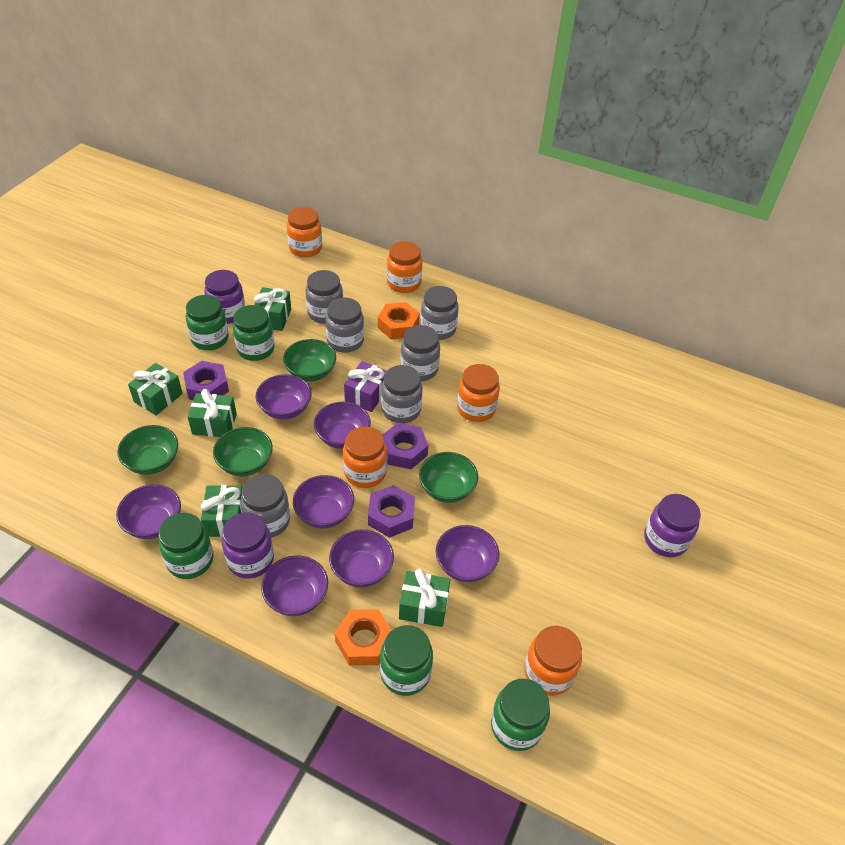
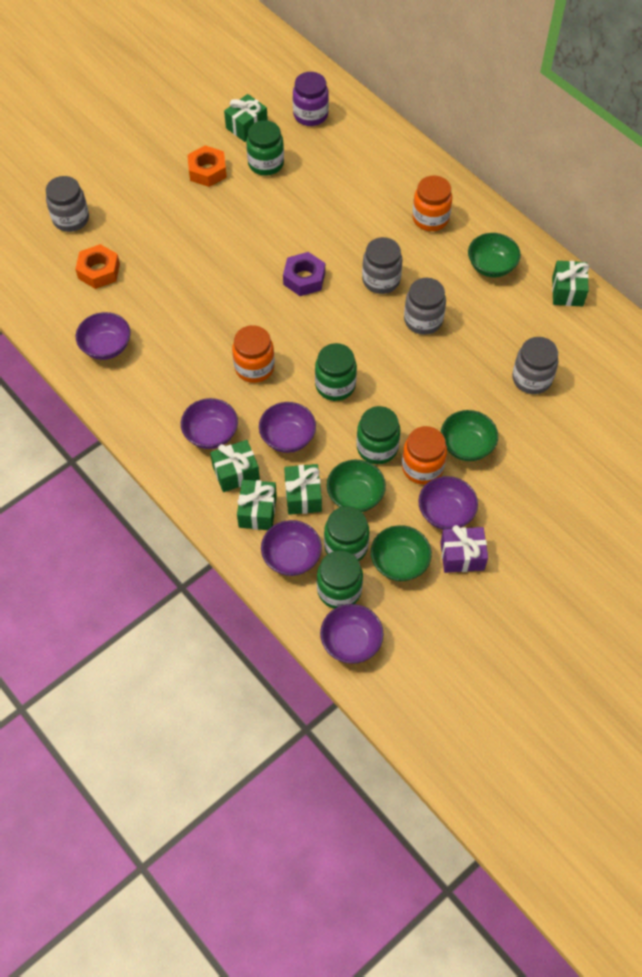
grey jar: 6 -> 4
orange jar: 5 -> 3
purple bowl: 7 -> 6
purple jar: 3 -> 1
purple nut: 3 -> 1

